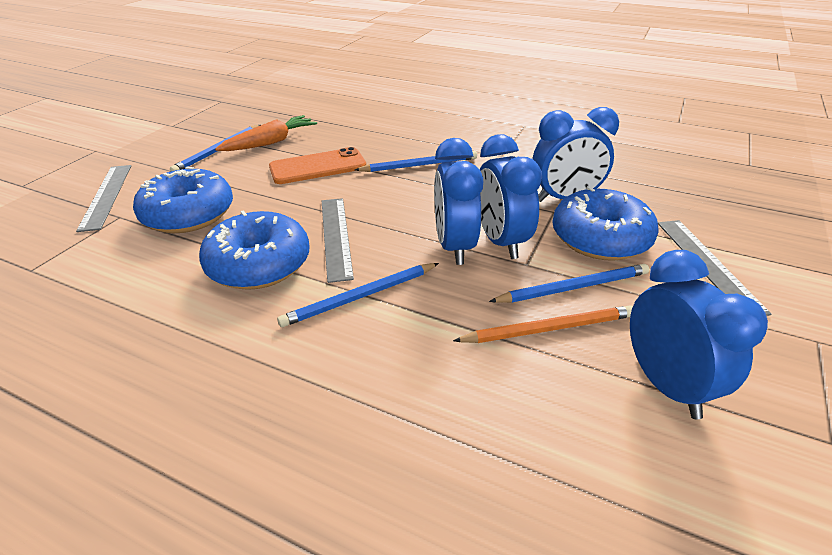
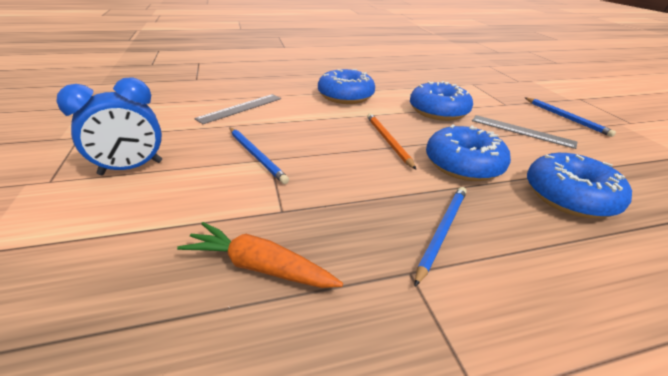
blue clock: 4 -> 1
blue donut: 3 -> 4
blue pencil: 4 -> 3
grey ruler: 3 -> 2
orange phone: 1 -> 0

